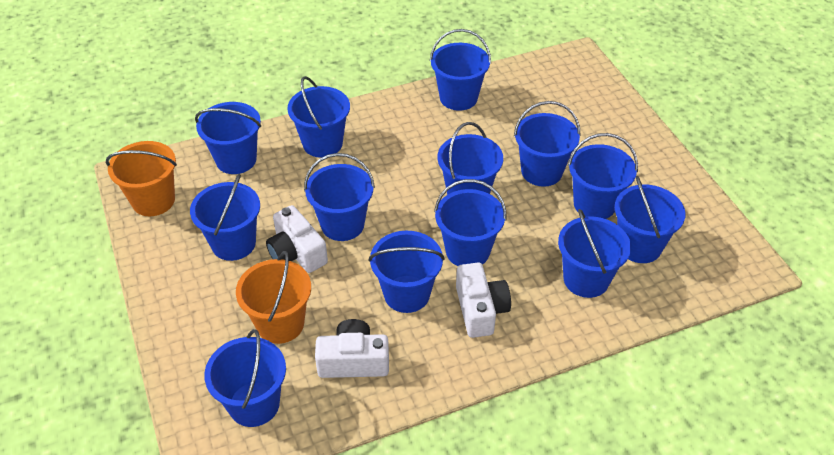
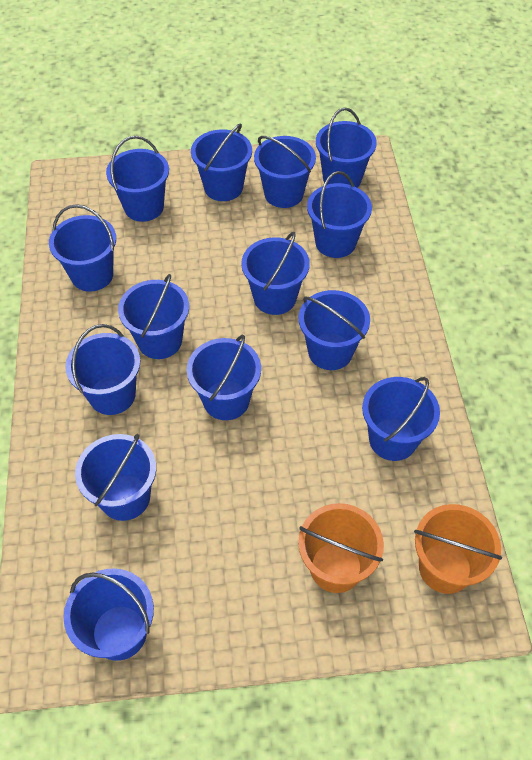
blue bucket: 13 -> 14
white camera: 3 -> 0

